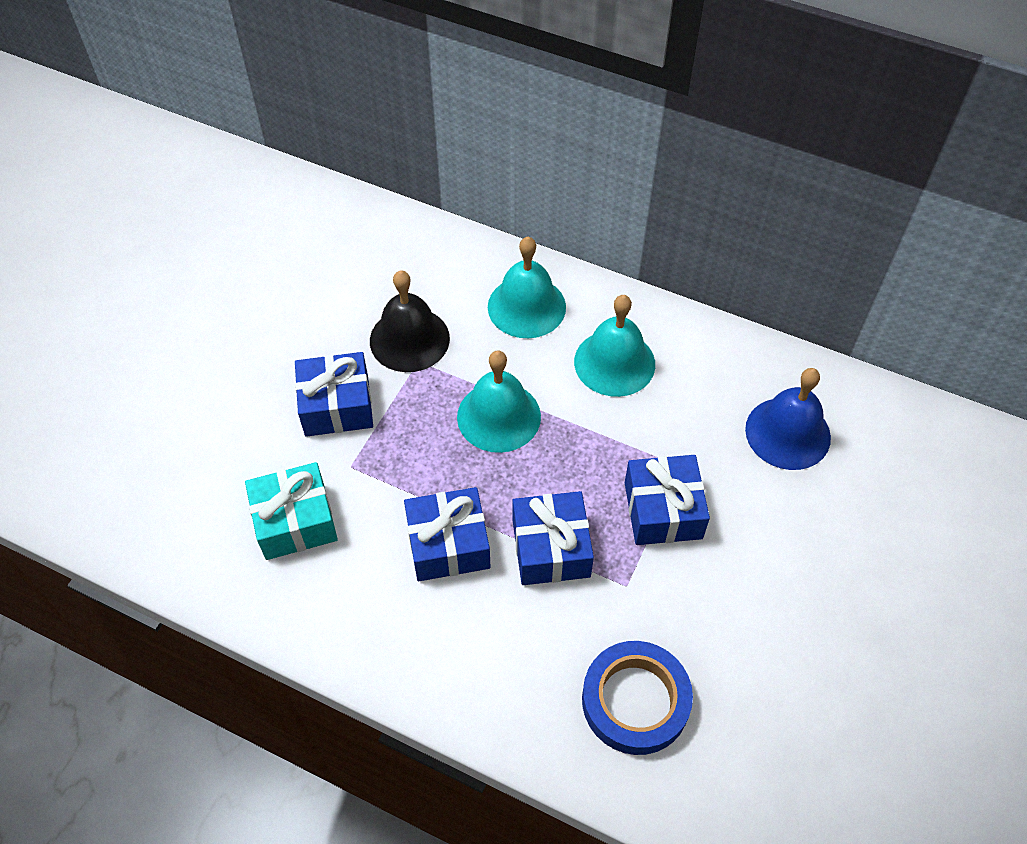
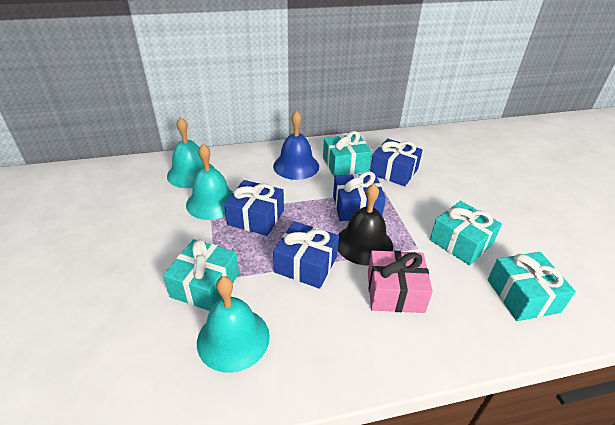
blue tape: 1 -> 0
pink gift: 0 -> 1
turquoise gift: 1 -> 4

